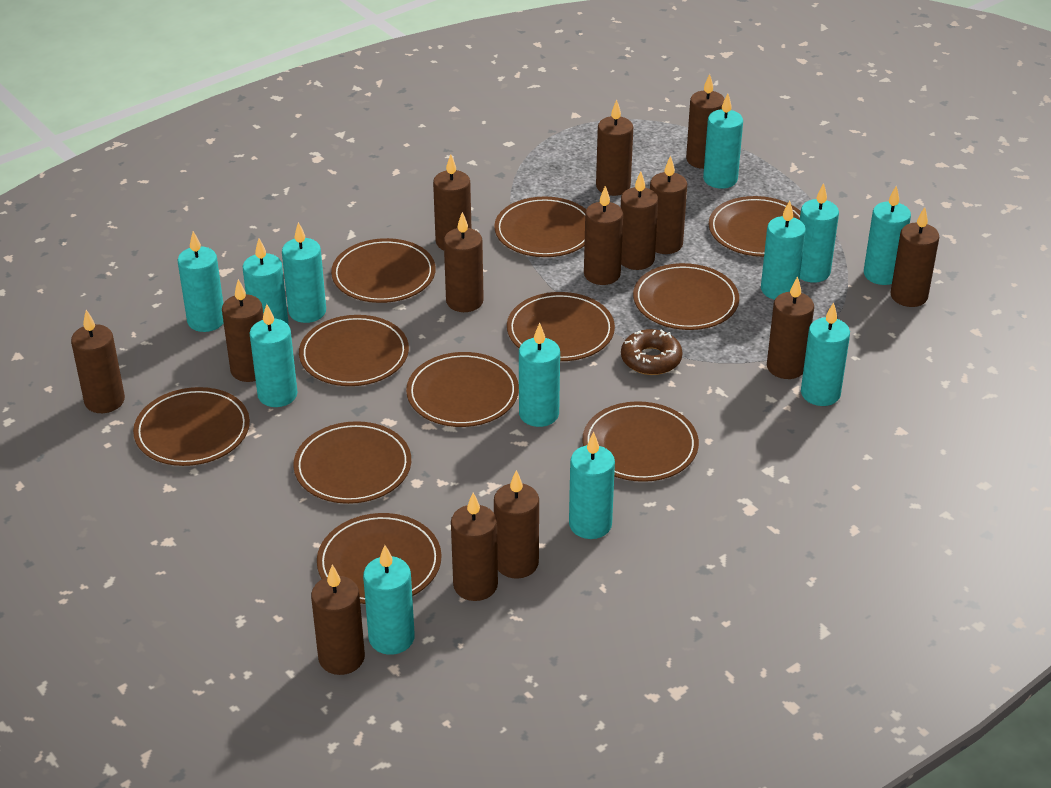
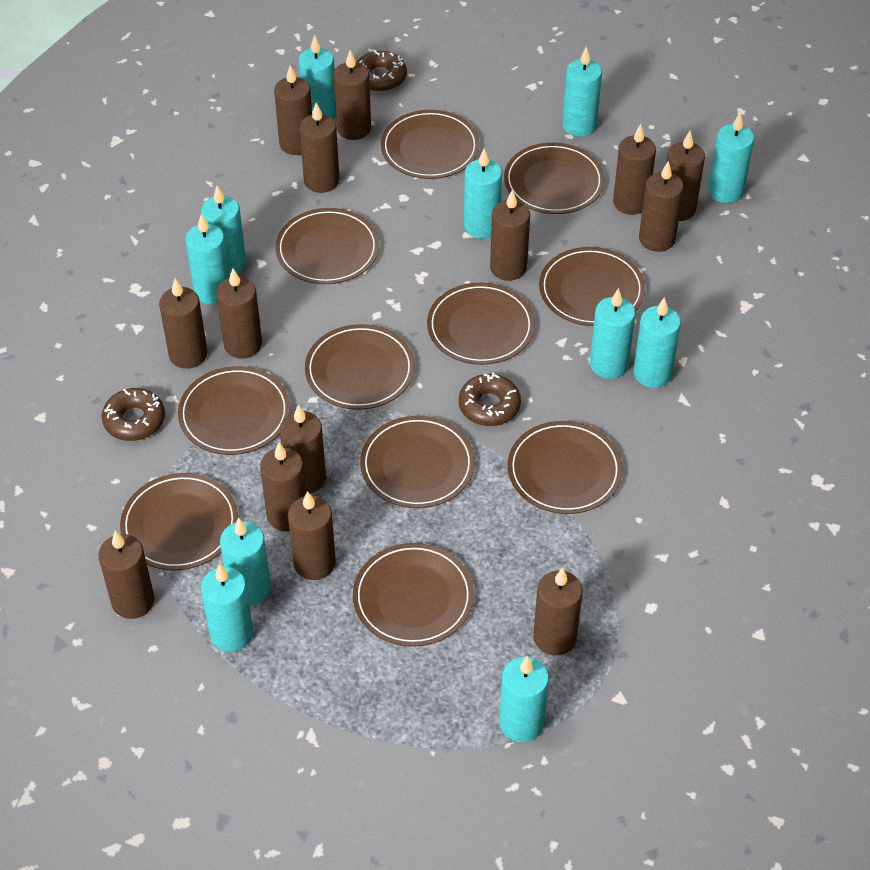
brown donut: 1 -> 3
turquoise candle: 12 -> 11

